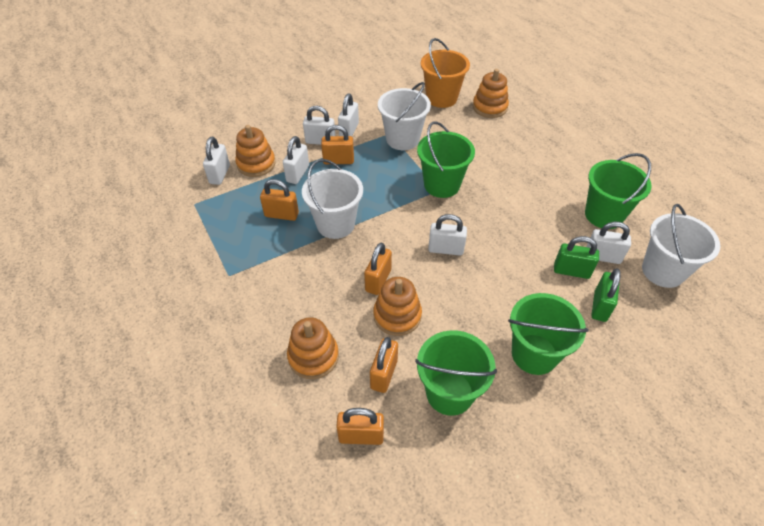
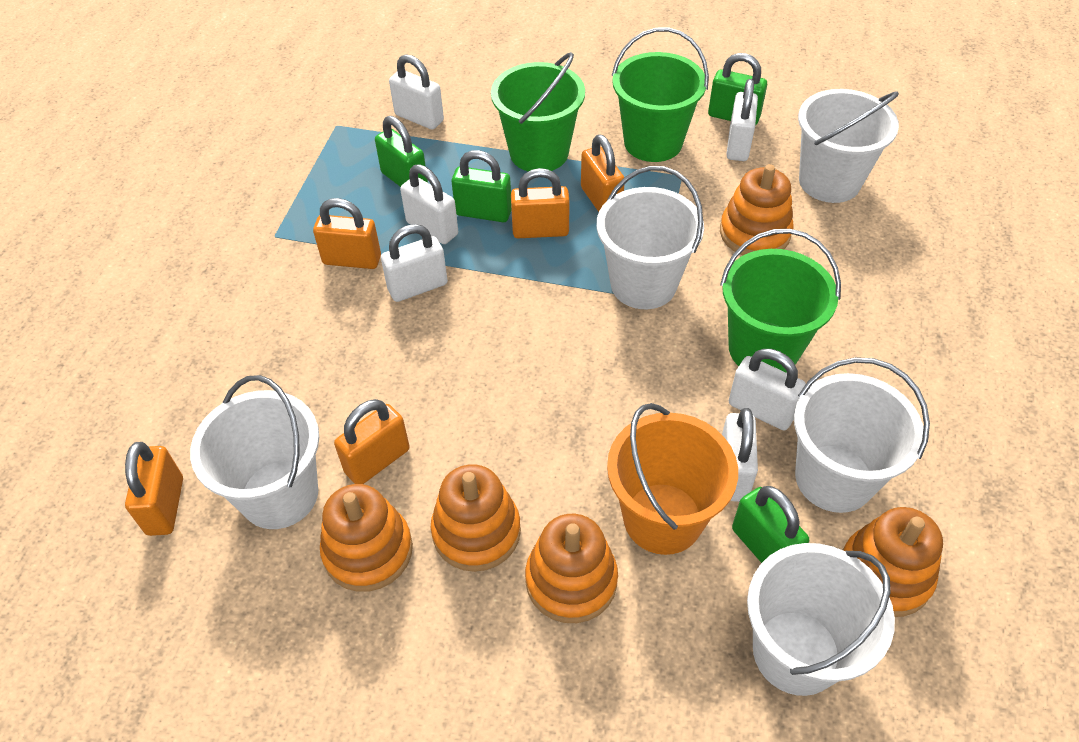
green bucket: 4 -> 3
green padlock: 2 -> 4
orange stacking toy: 4 -> 5
white bucket: 3 -> 5

